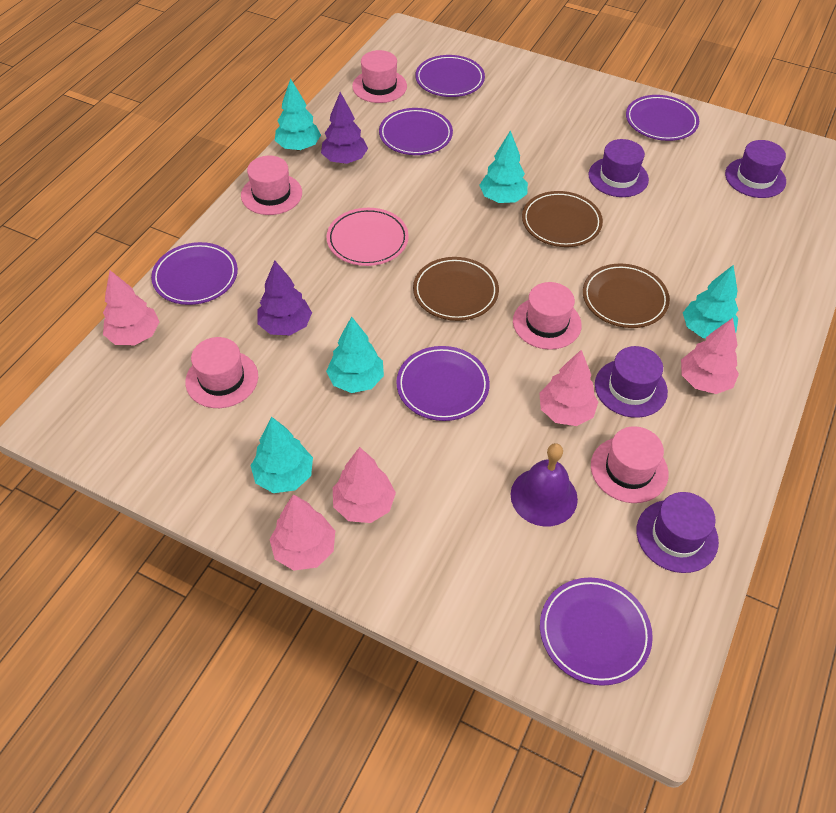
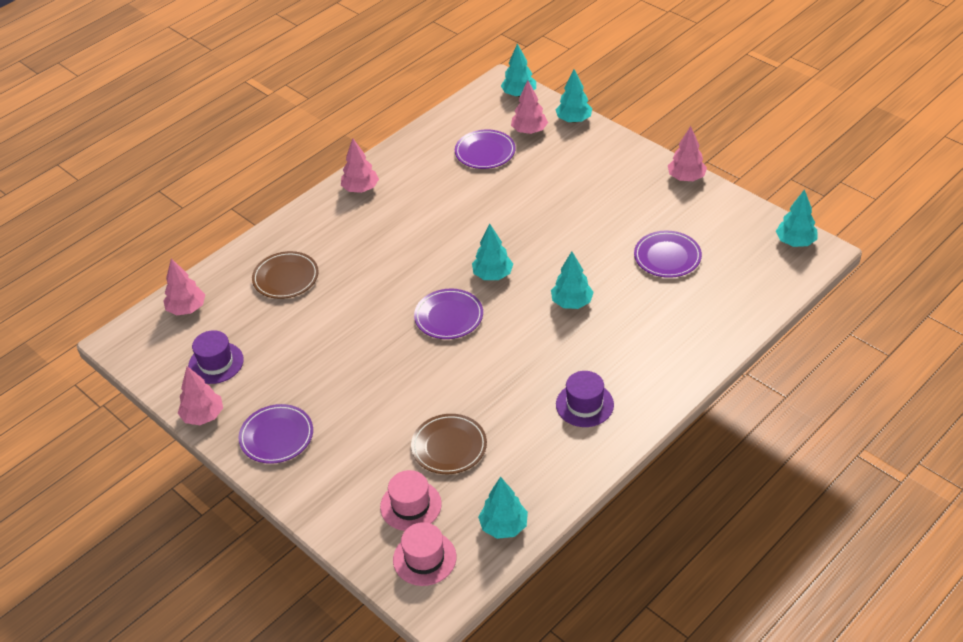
brown plate: 3 -> 2
pink hat: 5 -> 2
pink plate: 1 -> 0
purple bell: 1 -> 0
purple hat: 4 -> 2
purple plate: 6 -> 4
purple tree: 2 -> 0
turquoise tree: 5 -> 6

